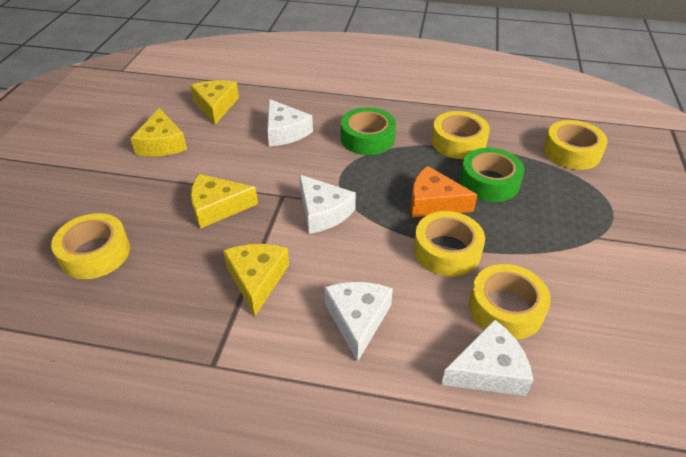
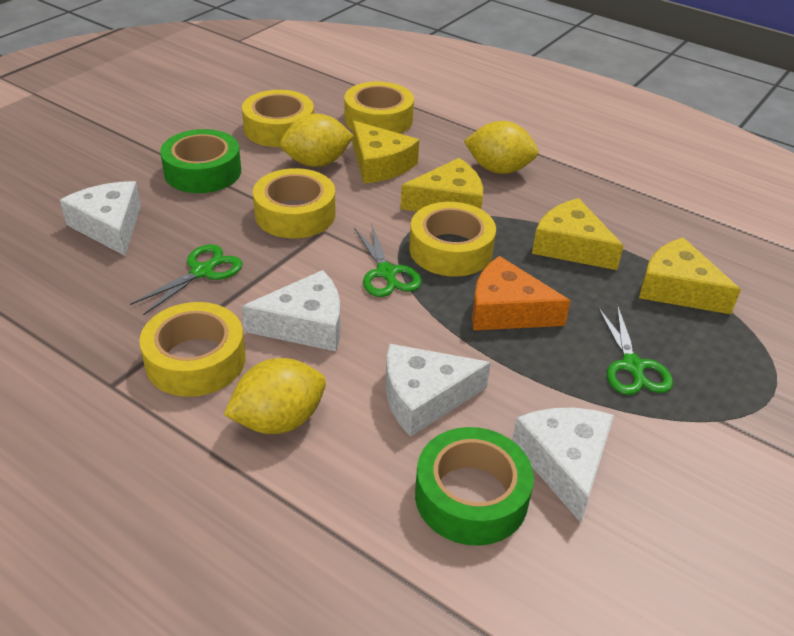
green scissors: 0 -> 3
yellow lemon: 0 -> 3

